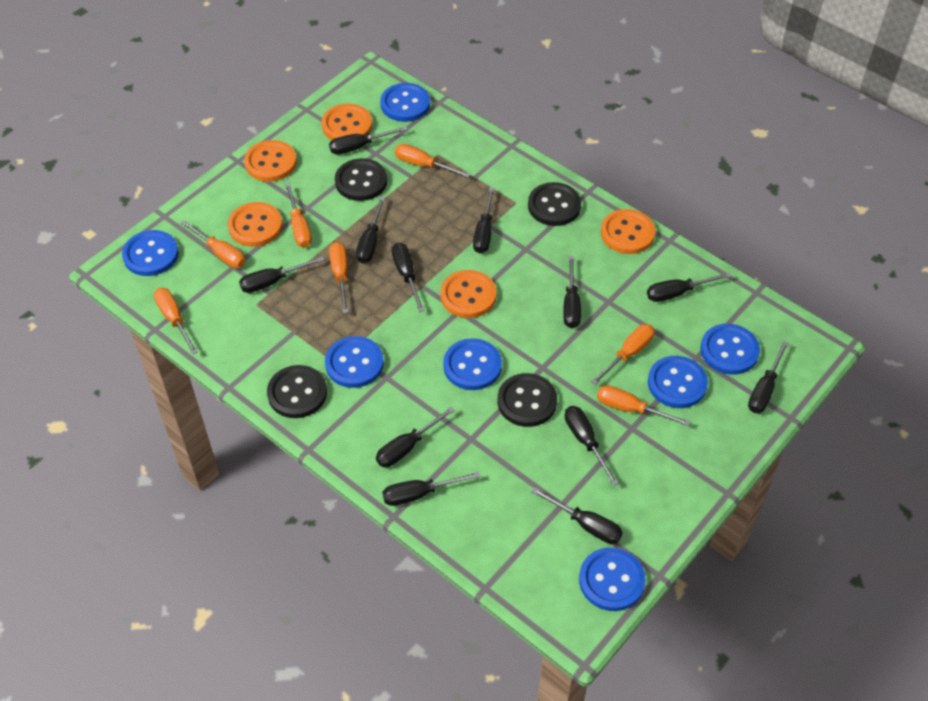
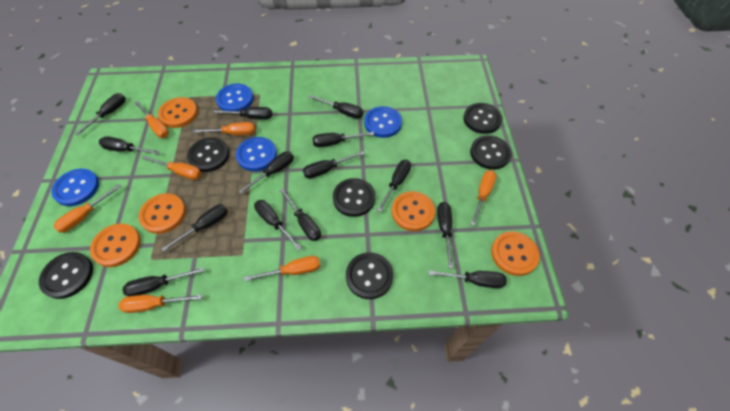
black button: 4 -> 6
black screwdriver: 12 -> 14
blue button: 7 -> 4

